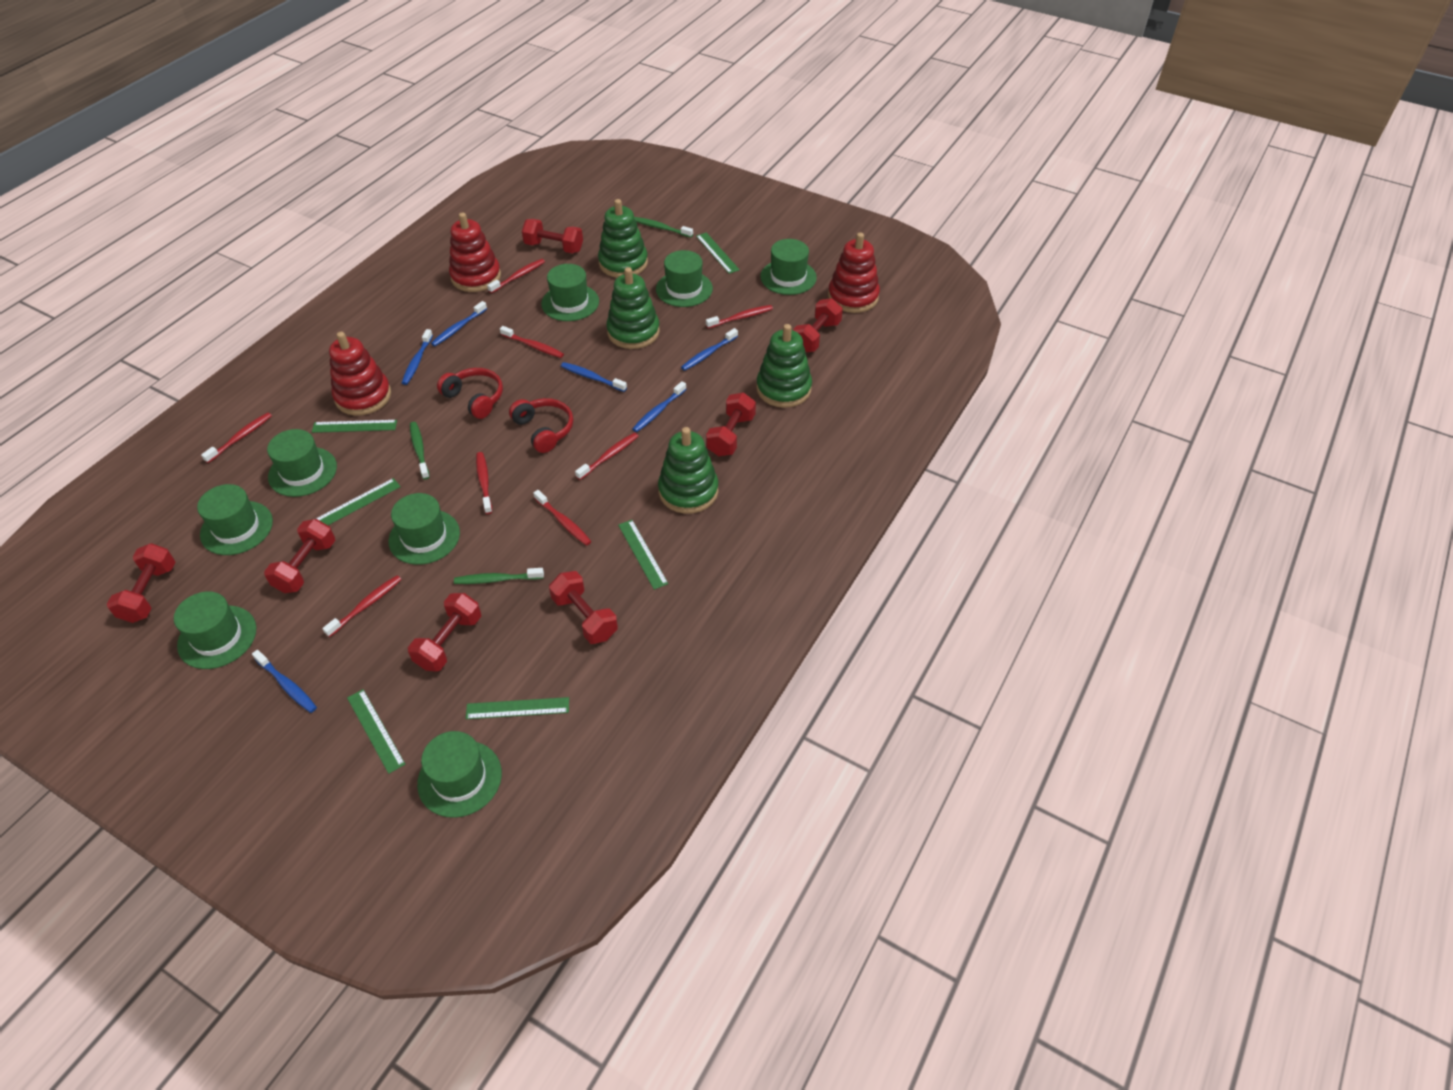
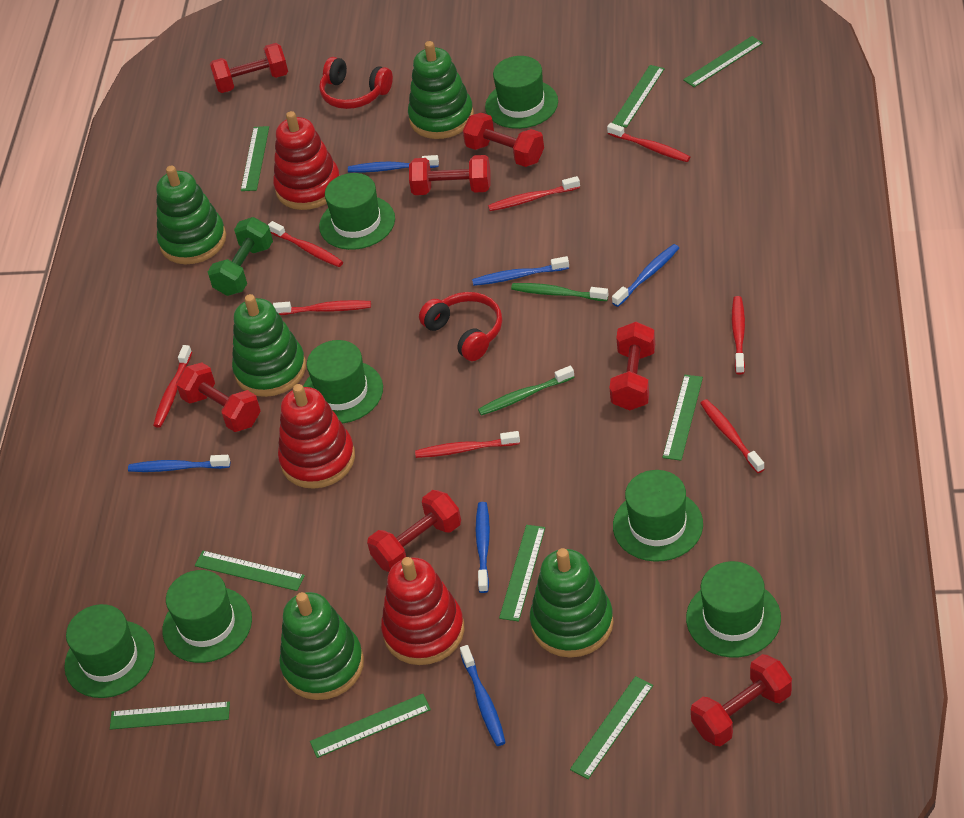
green dumbbell: 0 -> 1
green hat: 8 -> 7
green ruler: 6 -> 9
green stacking toy: 4 -> 5
green toothbrush: 3 -> 2

